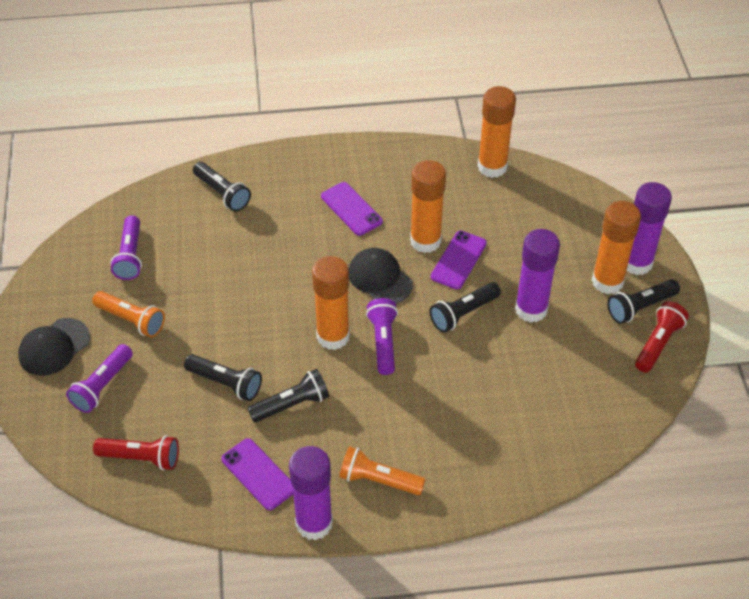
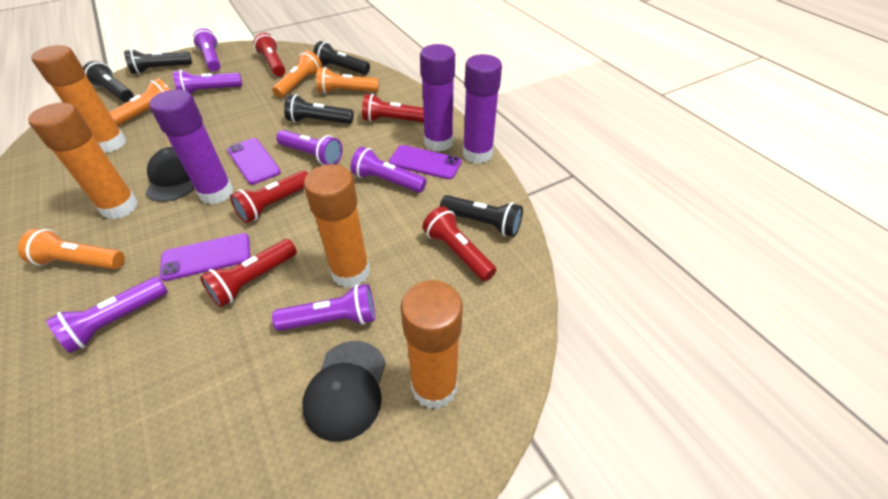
orange flashlight: 2 -> 4
purple flashlight: 3 -> 6
red flashlight: 2 -> 5

